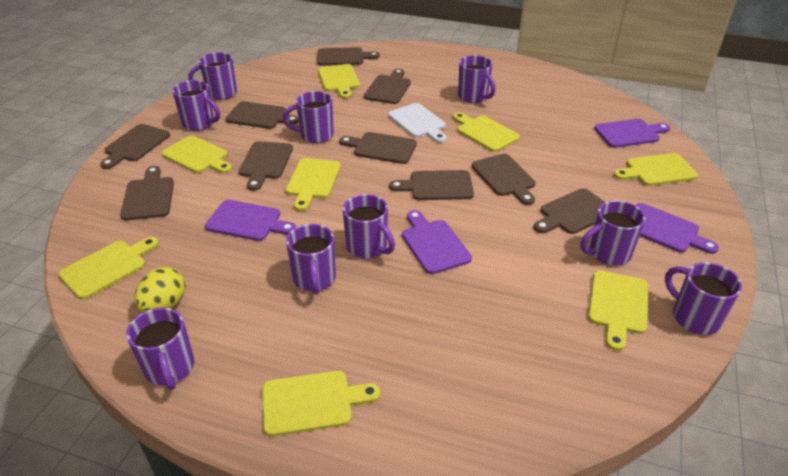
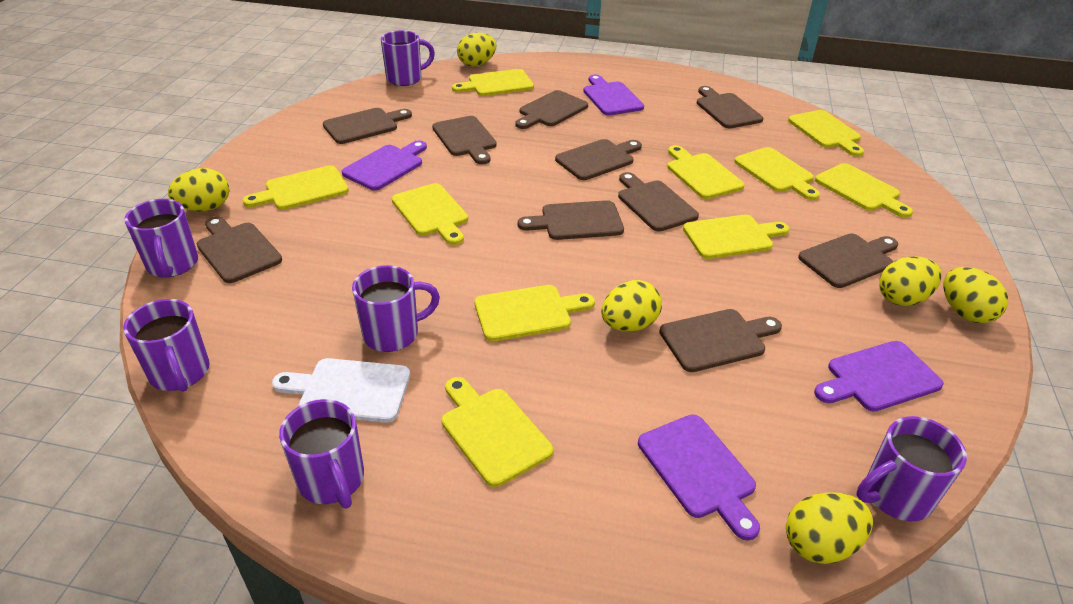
purple mug: 9 -> 6
yellow cutting board: 8 -> 10
yellow egg: 1 -> 6

